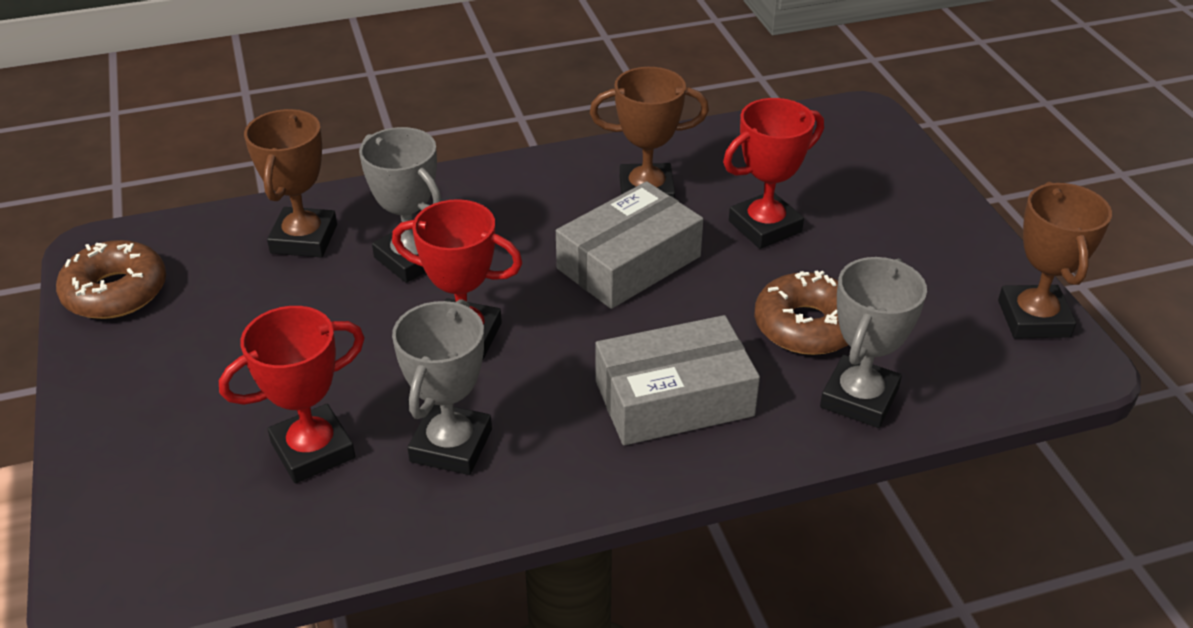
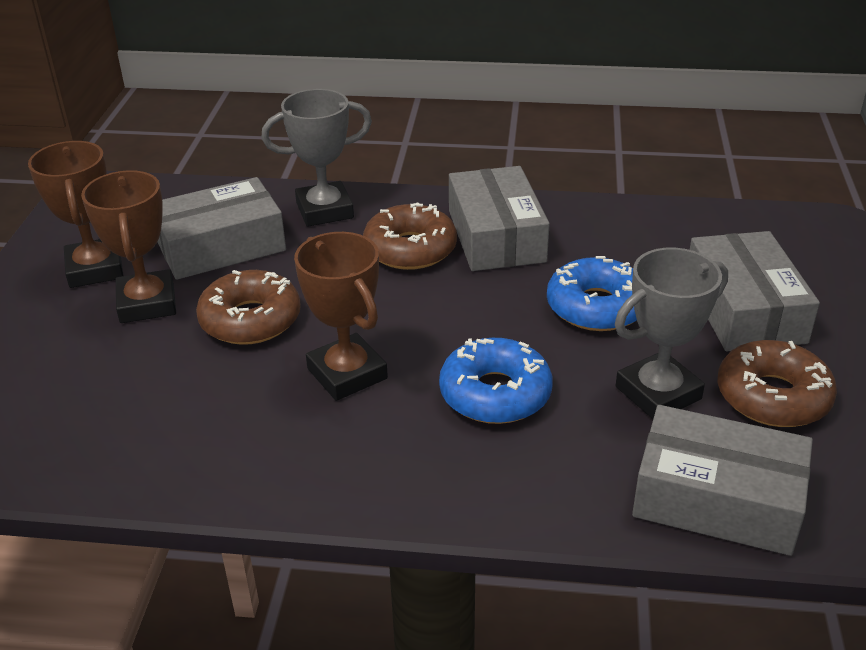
blue donut: 0 -> 2
brown donut: 2 -> 3
grey box: 2 -> 4
grey trophy: 3 -> 2
red trophy: 3 -> 0

